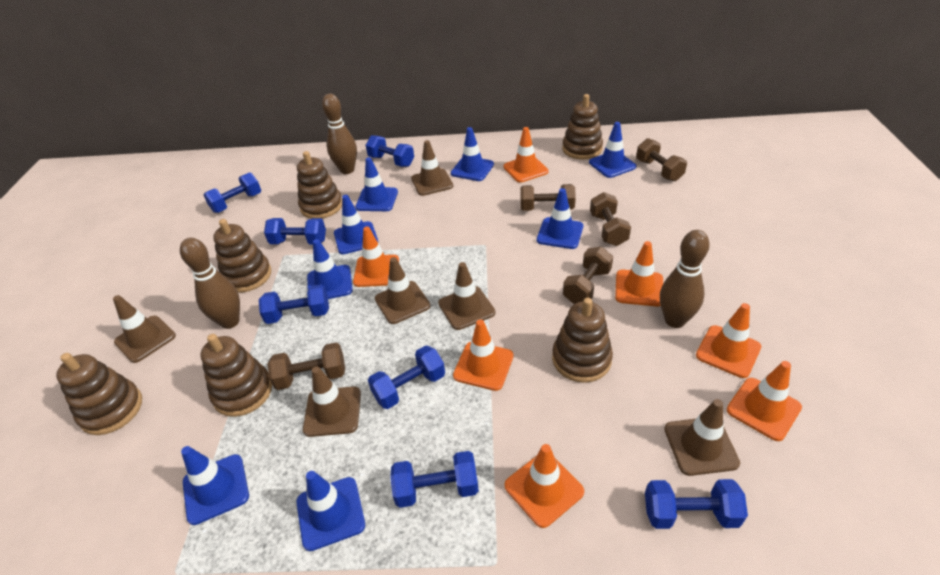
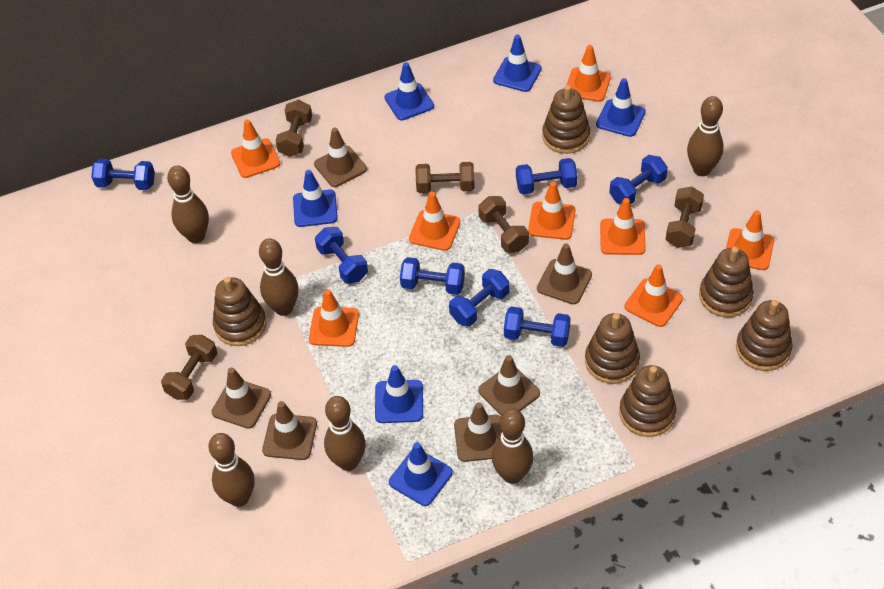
blue traffic cone: 8 -> 6
brown bowling pin: 3 -> 6
orange traffic cone: 7 -> 8

